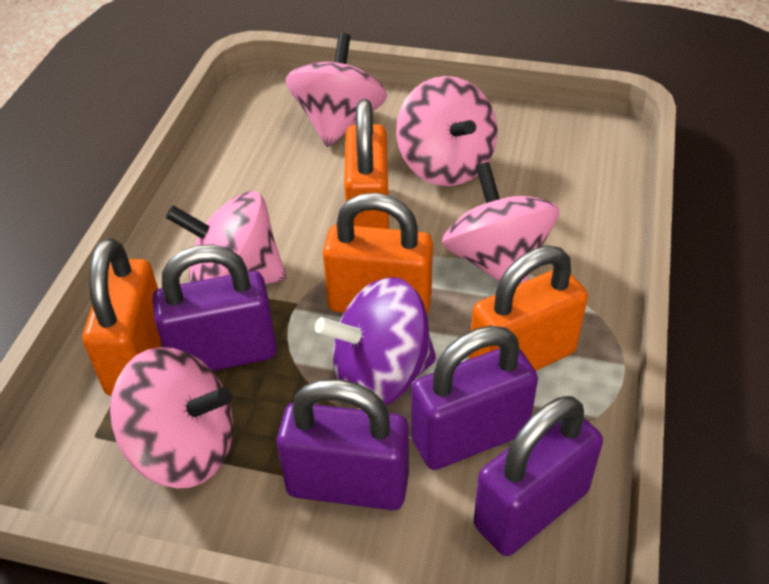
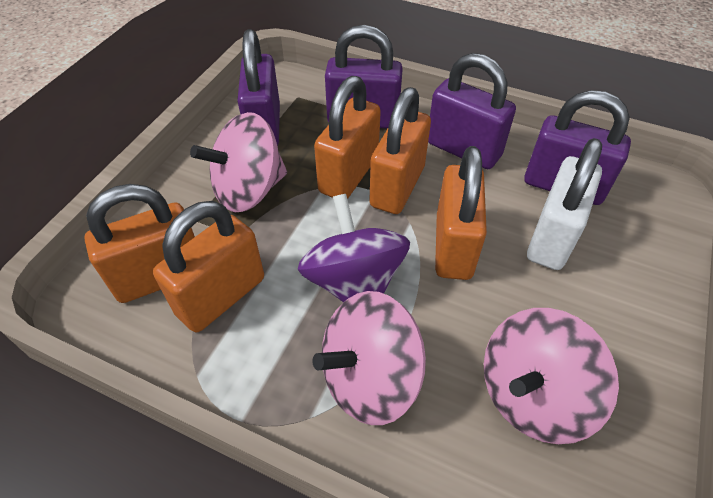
orange padlock: 4 -> 5
pink spinning top: 5 -> 3
white padlock: 0 -> 1

